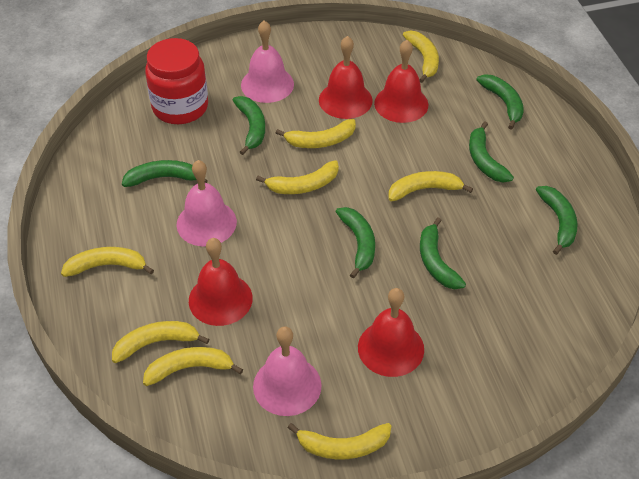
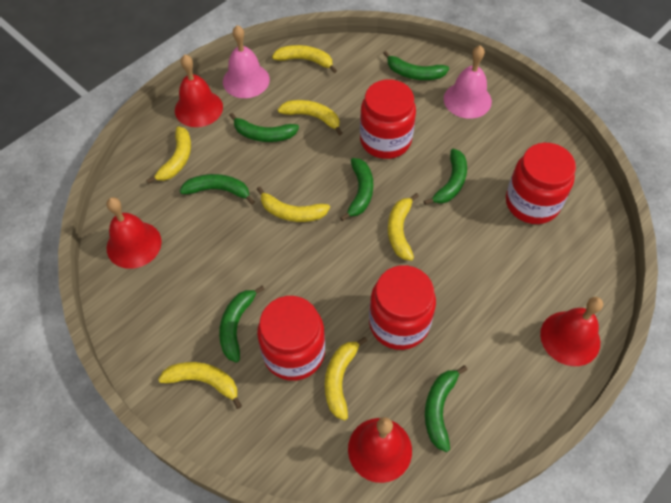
pink bell: 3 -> 2
red jar: 1 -> 4
yellow banana: 8 -> 7

